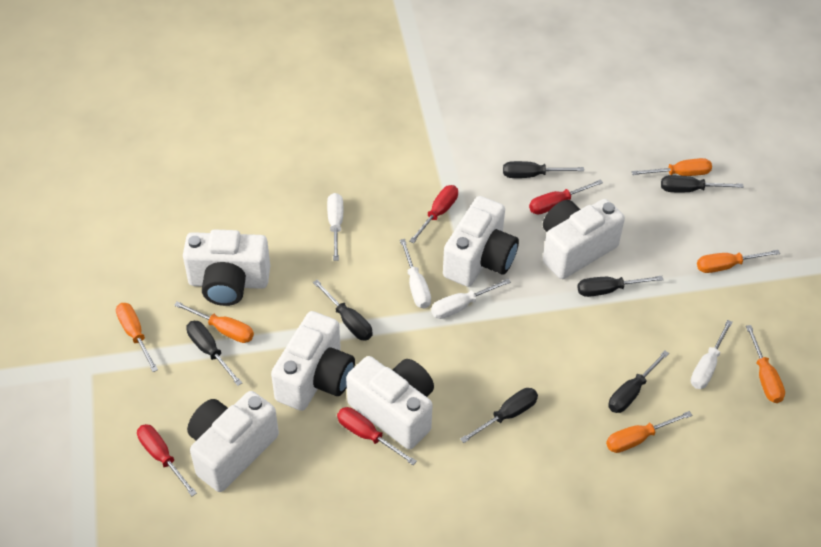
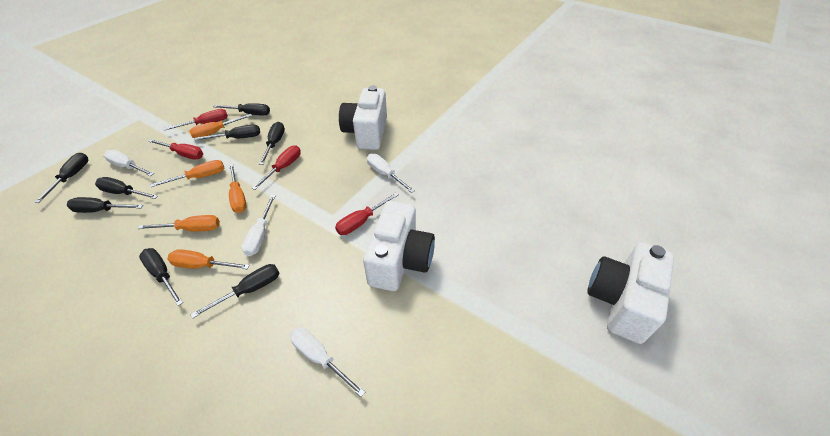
black screwdriver: 7 -> 8
orange screwdriver: 6 -> 5
white camera: 6 -> 3

